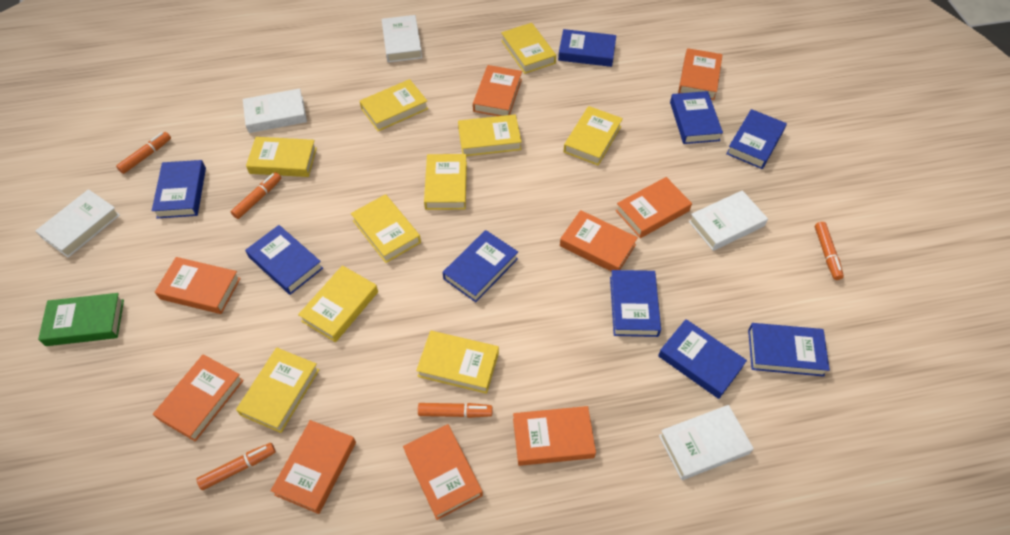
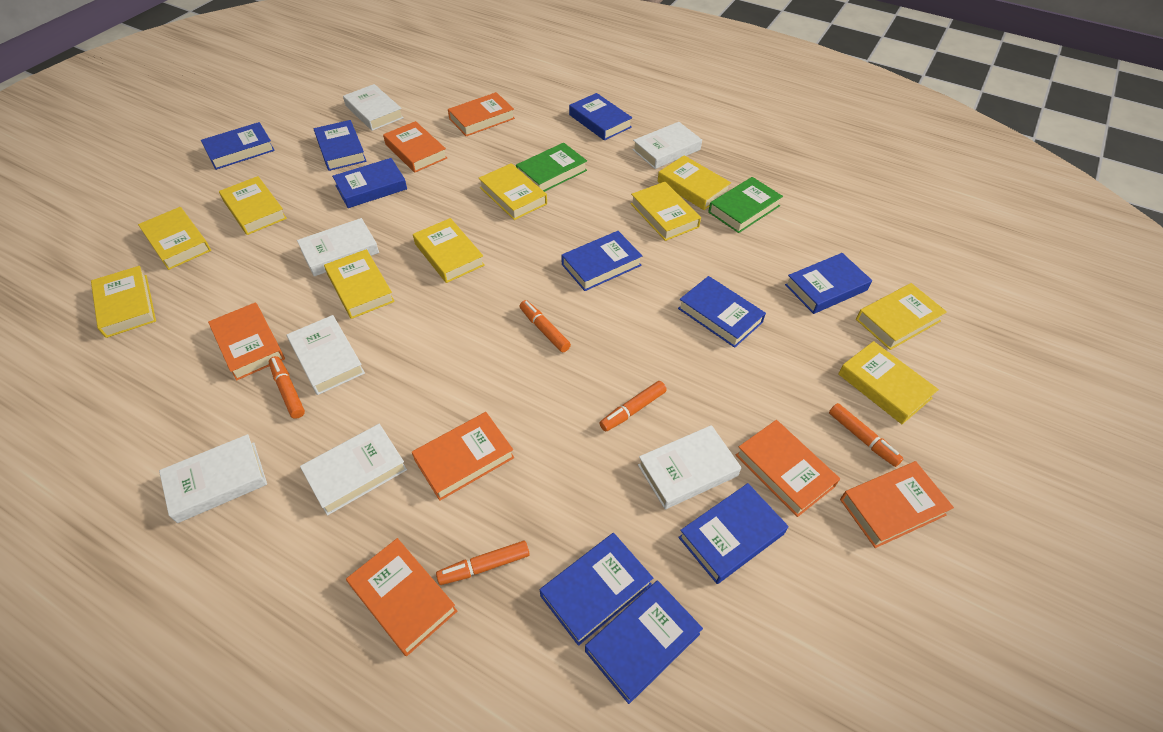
blue book: 9 -> 10
green book: 1 -> 2
orange book: 9 -> 7
white book: 5 -> 7

